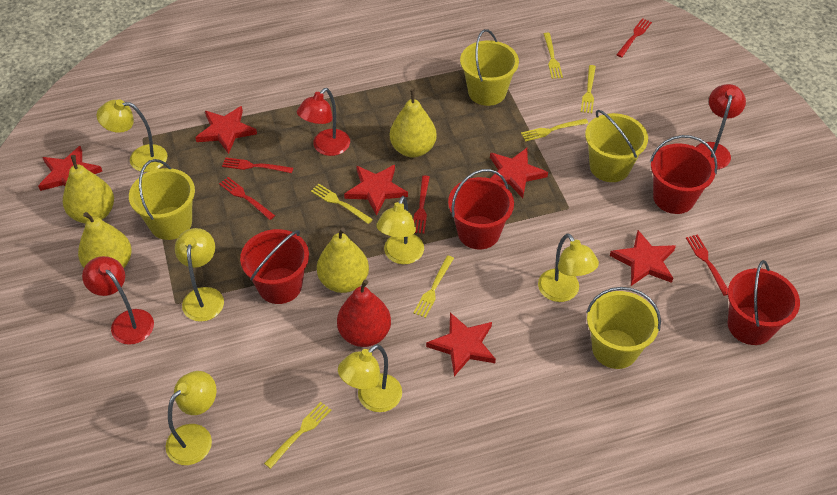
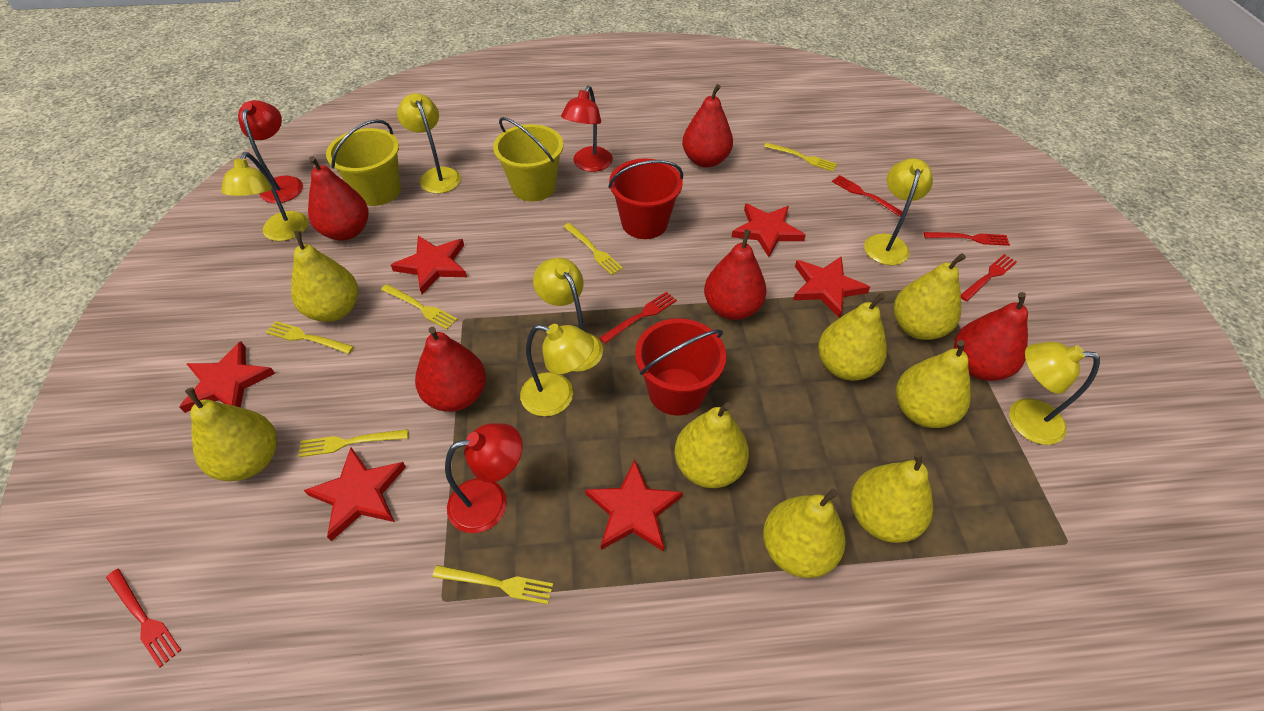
red bucket: 4 -> 2
red pear: 1 -> 5
yellow bucket: 4 -> 2
yellow pear: 4 -> 8

